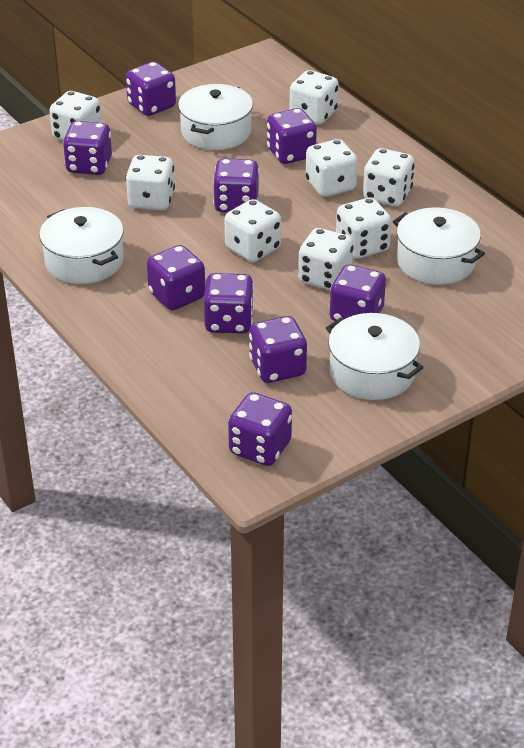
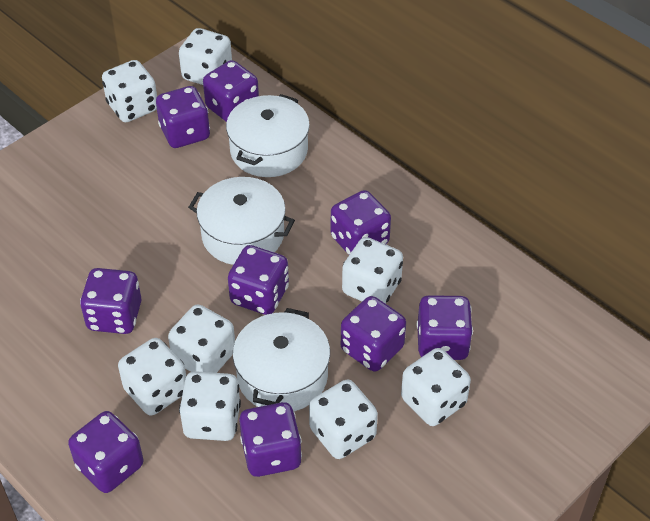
white pot: 4 -> 3

